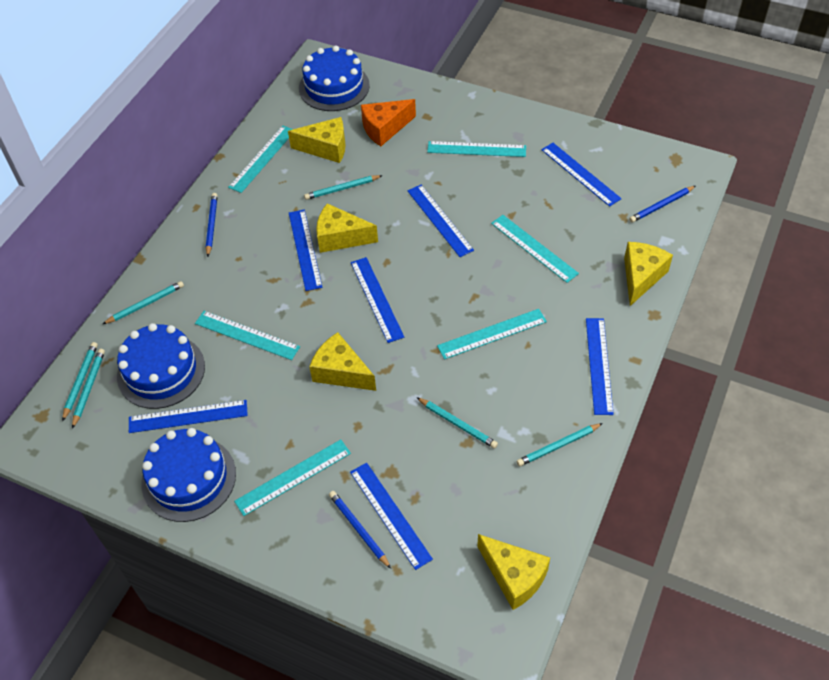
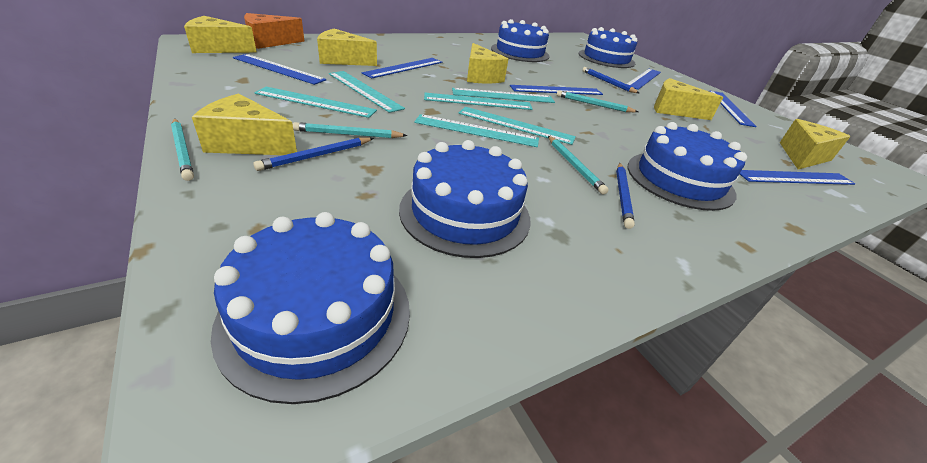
blue cake: 3 -> 5
blue ruler: 7 -> 6
turquoise pencil: 6 -> 4
yellow cheese: 5 -> 6

